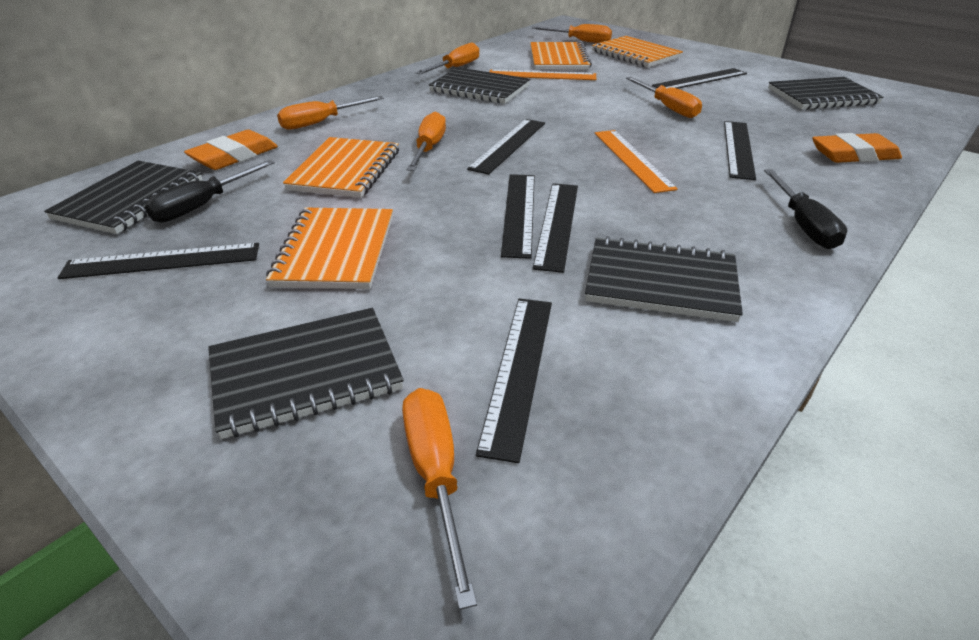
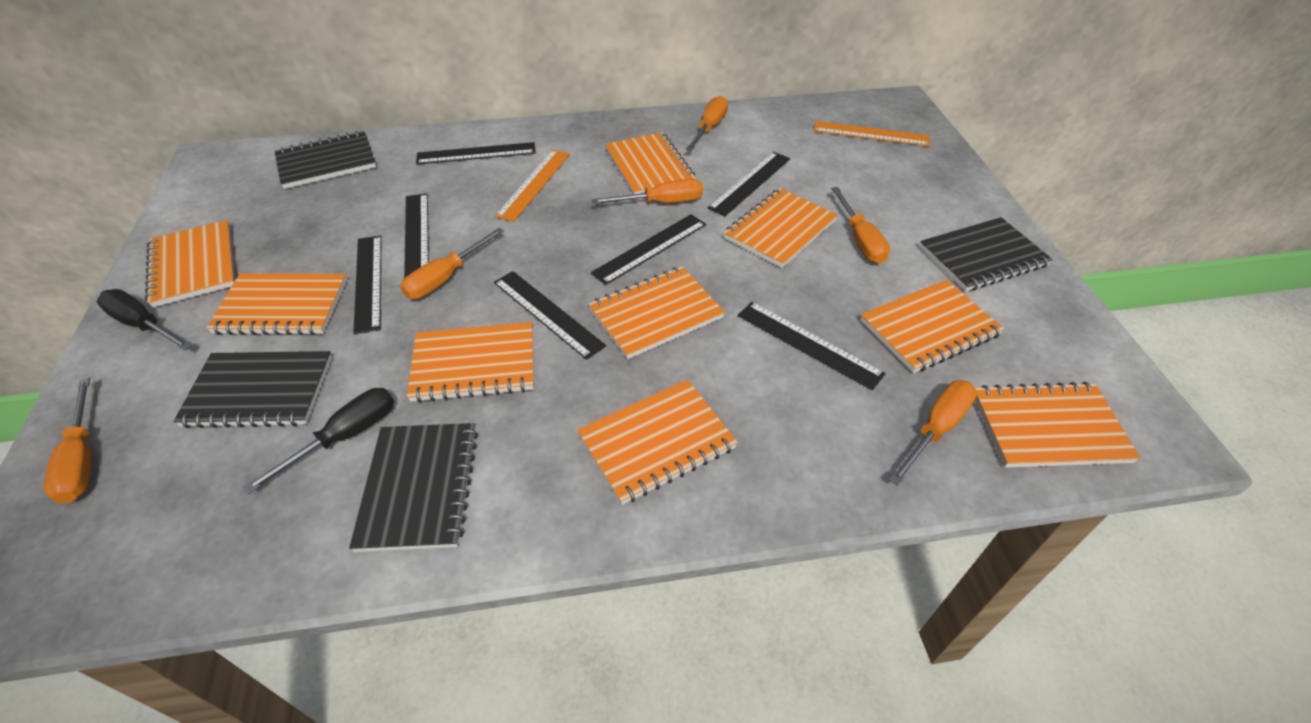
black notebook: 5 -> 4
orange eraser: 2 -> 0
orange notebook: 4 -> 9

